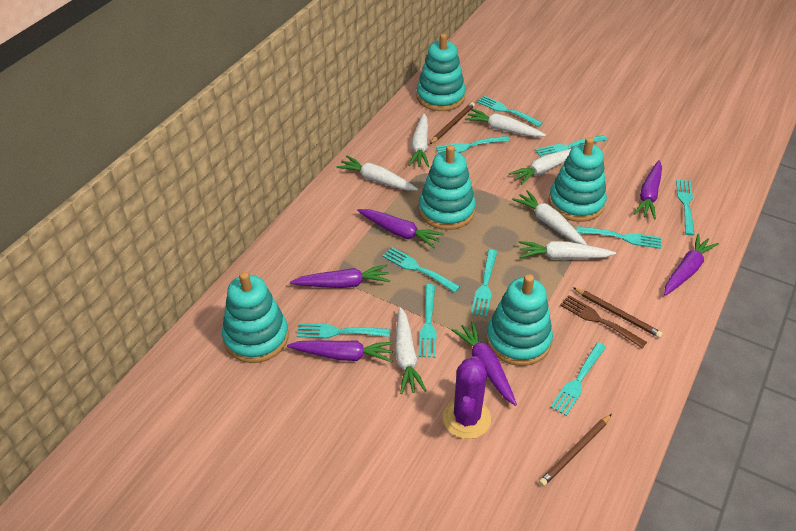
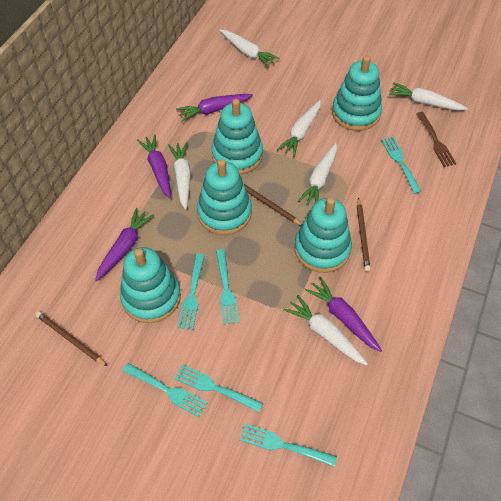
purple cactus: 1 -> 0
purple carrot: 6 -> 4
turquoise fork: 10 -> 6
white carrot: 7 -> 6

